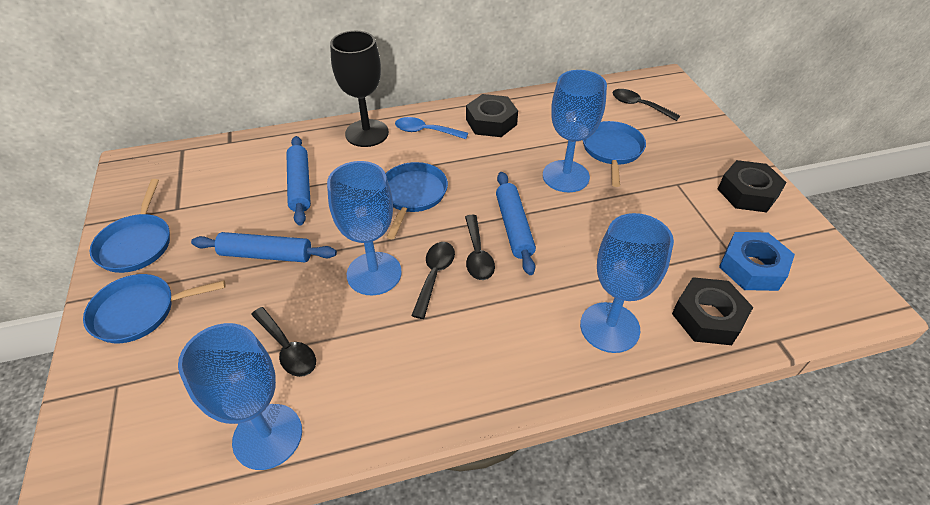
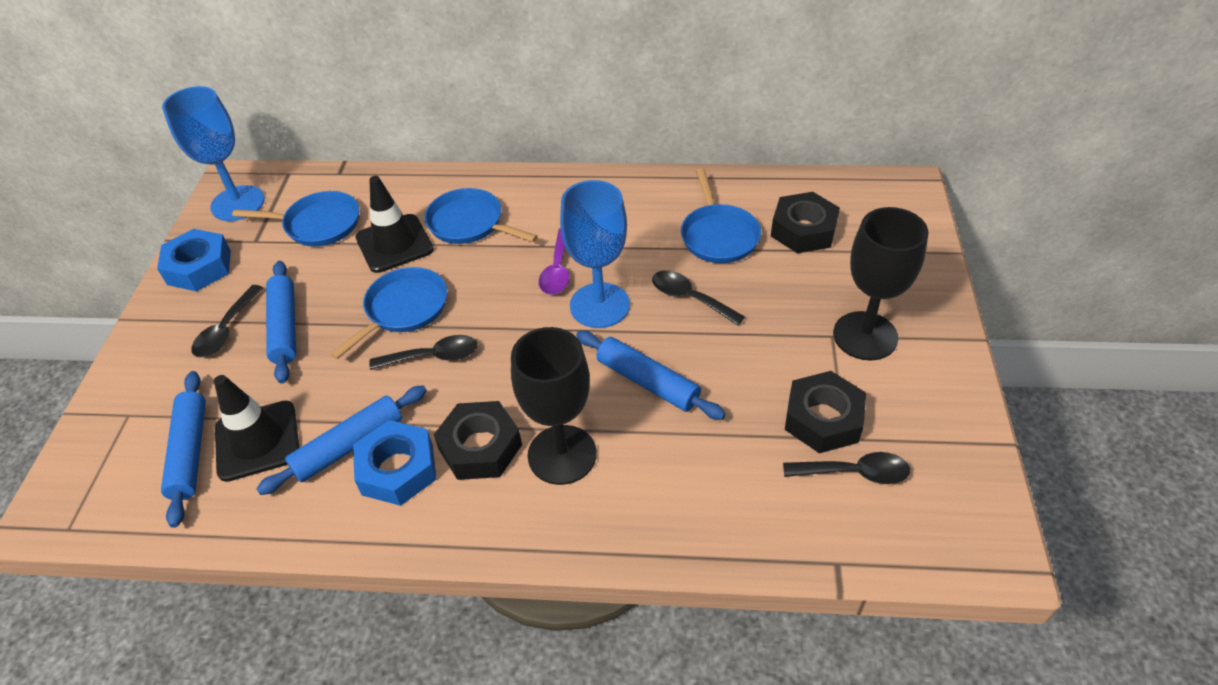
black goblet: 1 -> 2
black traffic cone: 0 -> 2
blue goblet: 4 -> 2
blue nut: 1 -> 2
blue rolling pin: 3 -> 4
blue spoon: 1 -> 0
purple spoon: 0 -> 1

